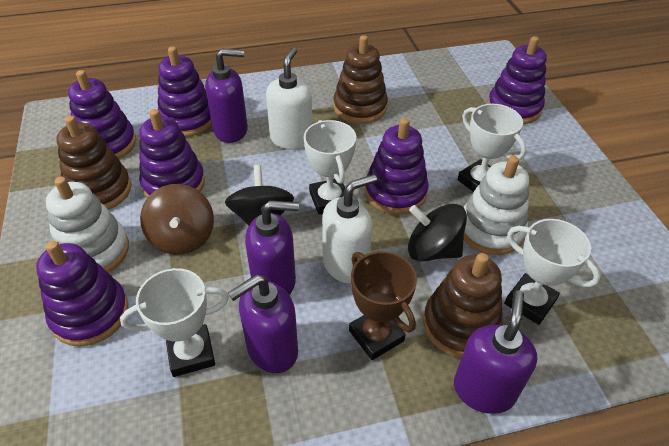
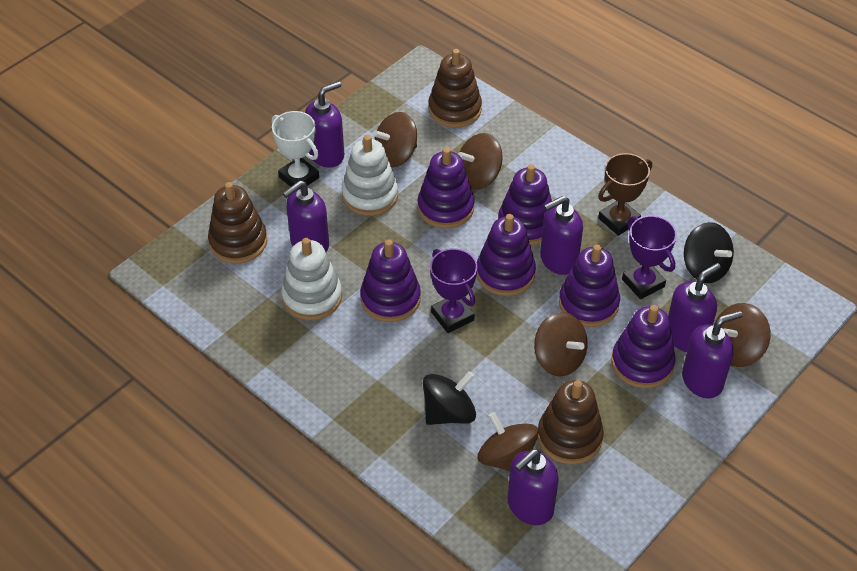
brown spinning top: 1 -> 5
purple soap dispenser: 4 -> 6
purple trophy: 0 -> 2
white soap dispenser: 2 -> 0
white trophy: 4 -> 1

